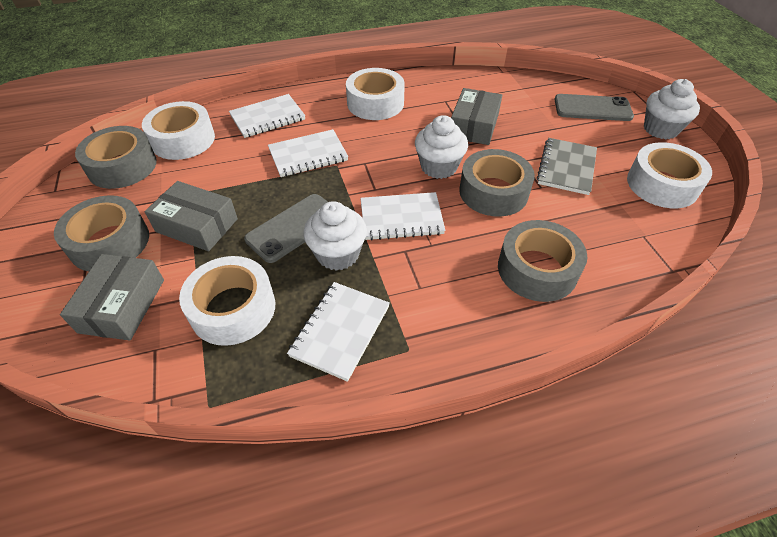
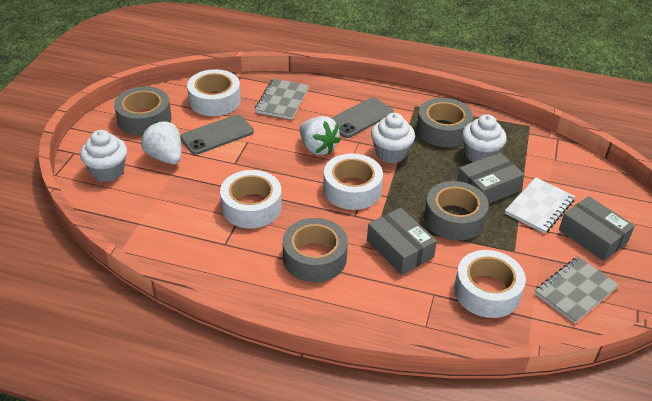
grey notebook: 1 -> 2
white notebook: 4 -> 1
white strawberry: 0 -> 2

